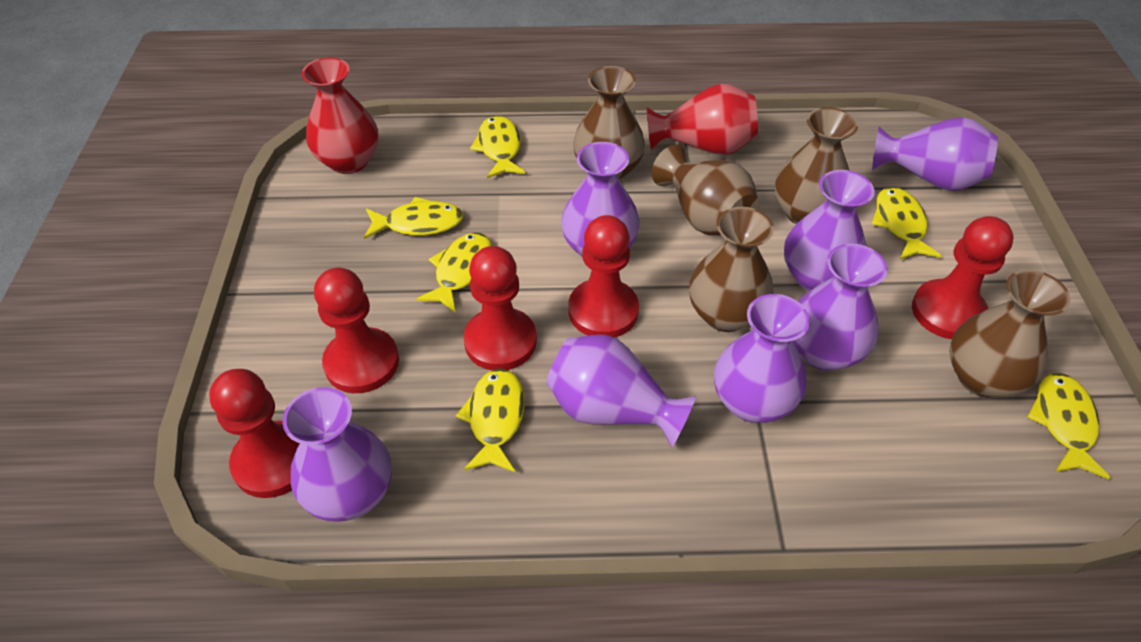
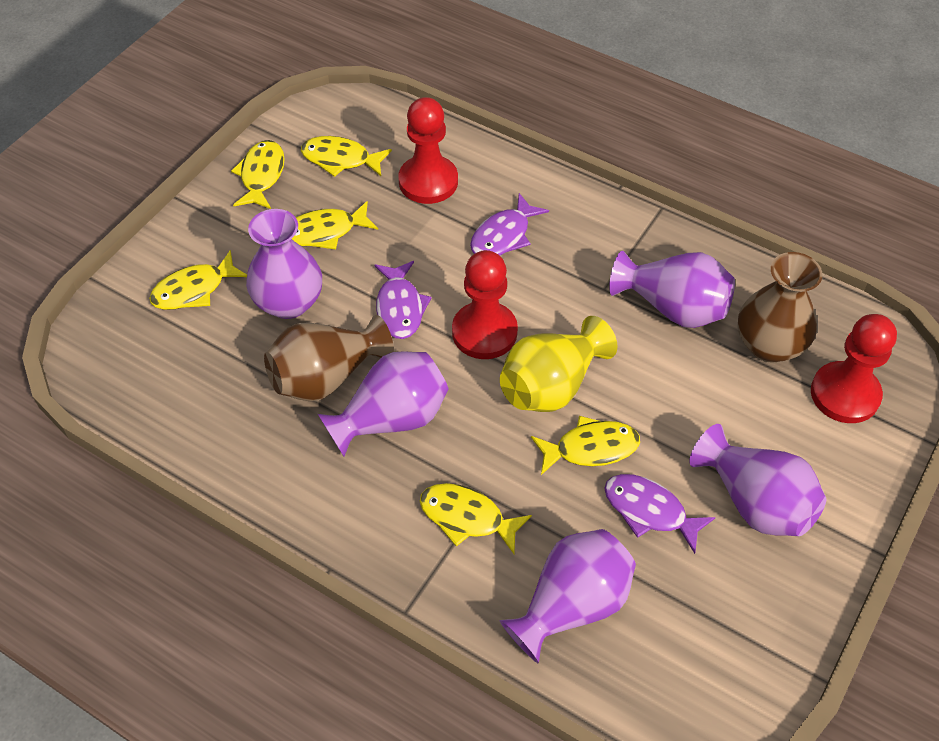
brown vase: 5 -> 2
purple fish: 0 -> 3
purple vase: 7 -> 5
red pawn: 5 -> 3
red vase: 2 -> 0
yellow vase: 0 -> 1

